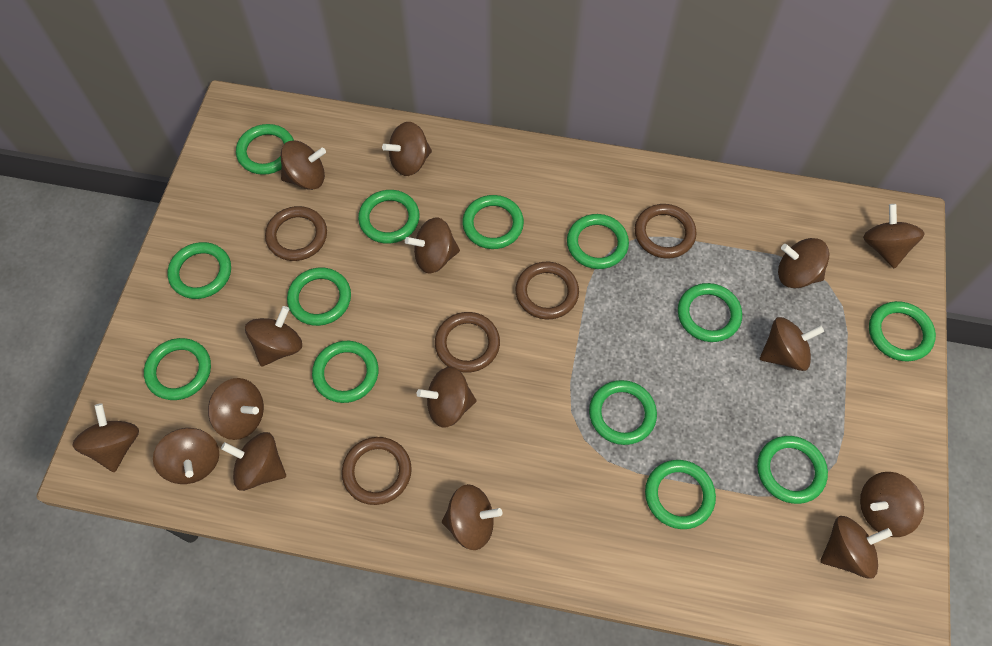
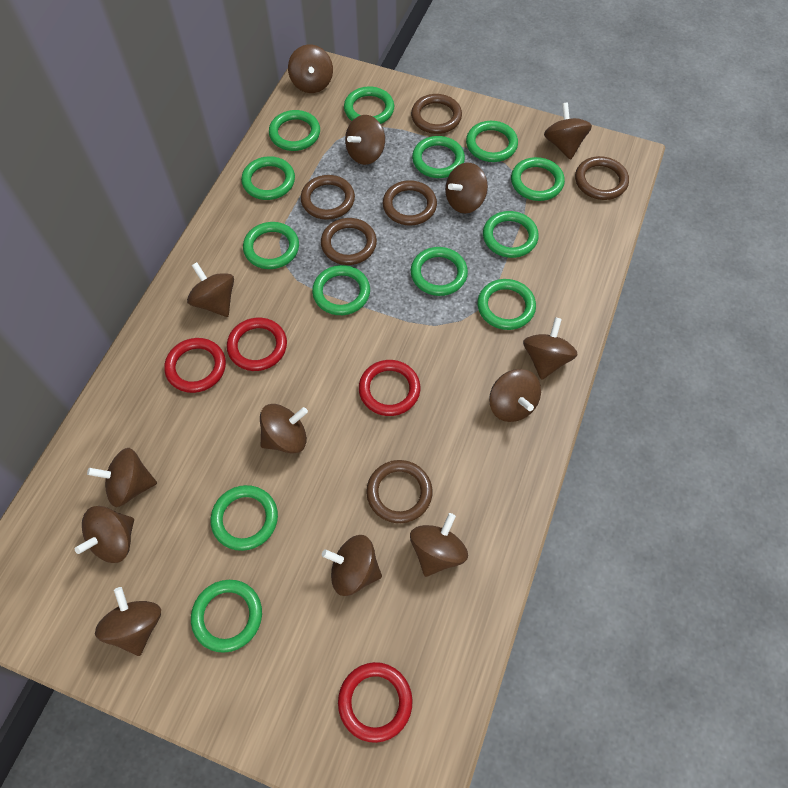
brown ring: 5 -> 6
brown spinning top: 15 -> 13
red ring: 0 -> 4

